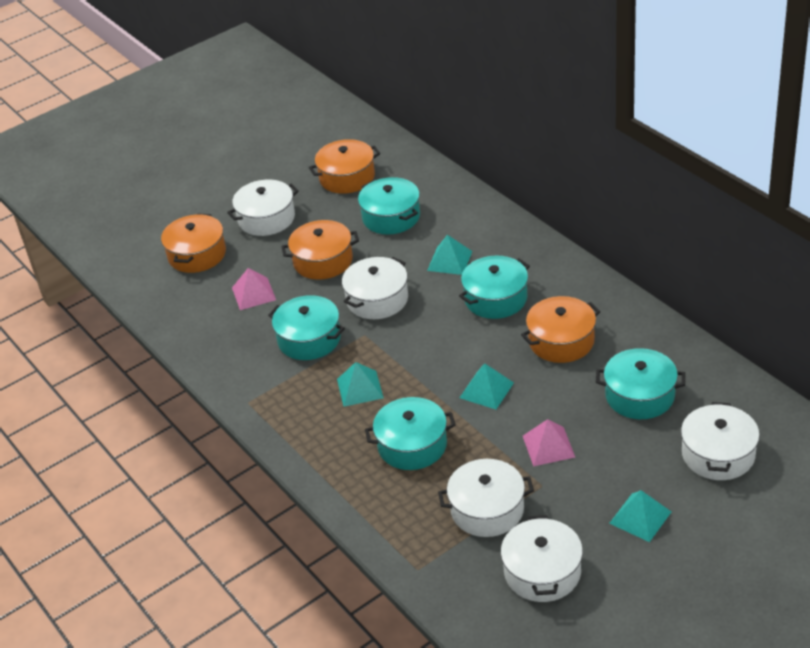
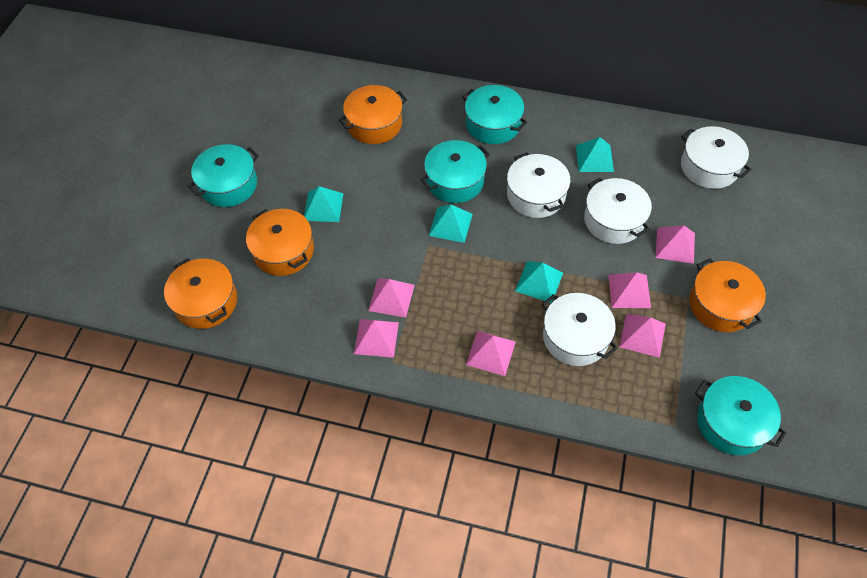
pink pyramid: 2 -> 6
turquoise pot: 5 -> 4
white pot: 5 -> 4

